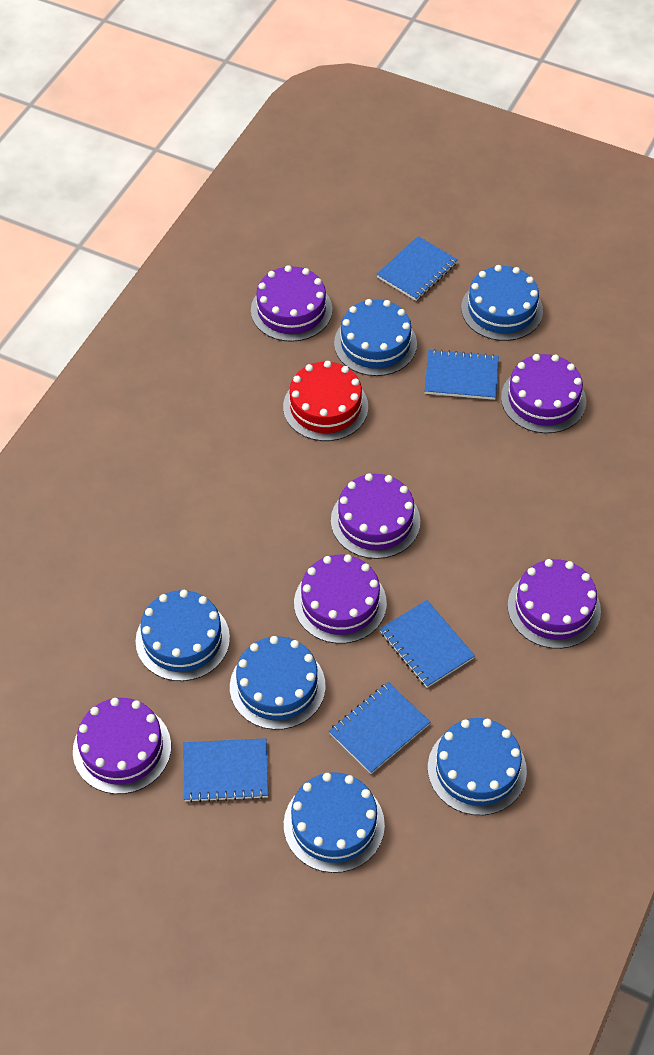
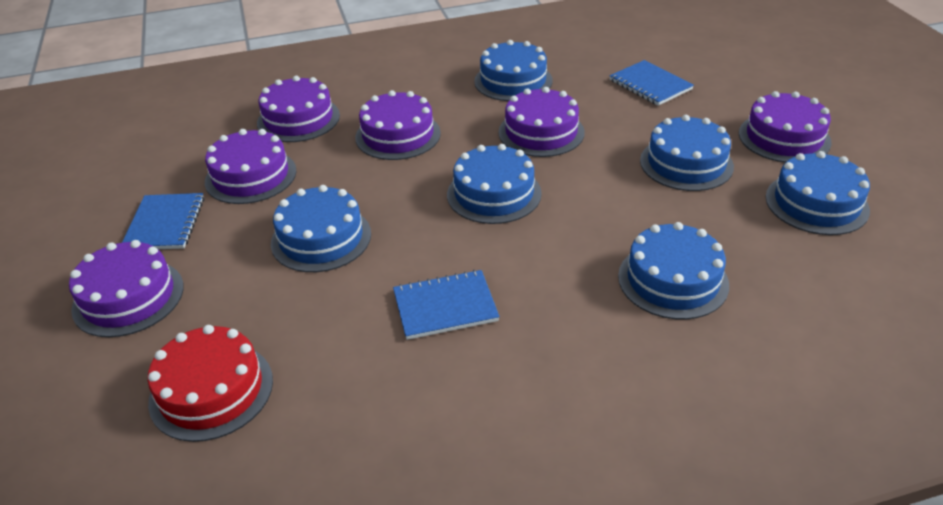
blue notebook: 5 -> 3

